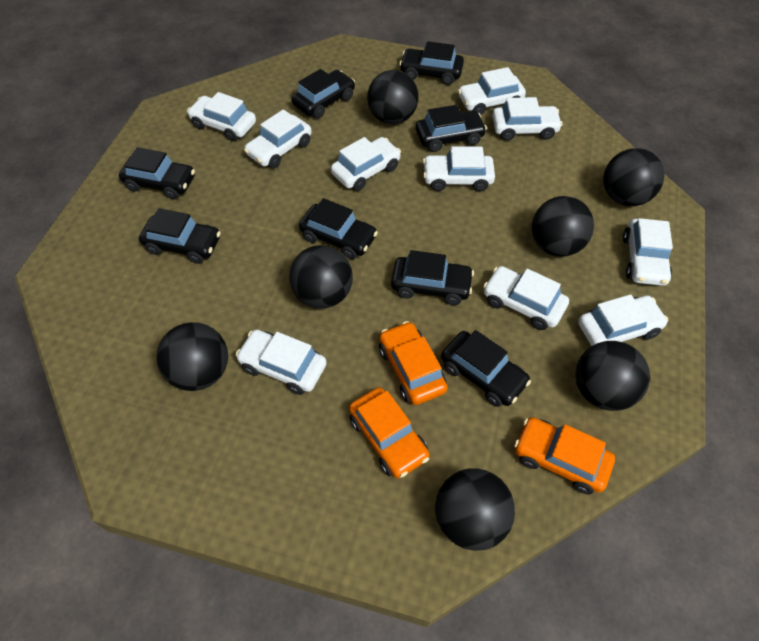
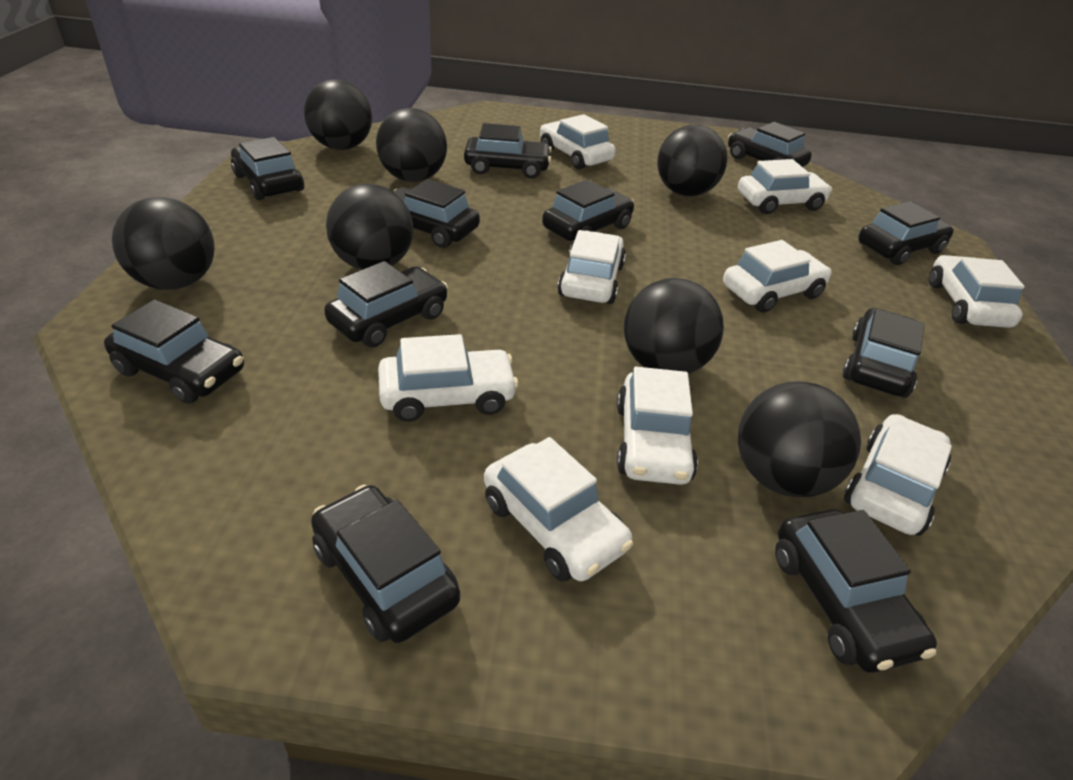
black car: 8 -> 11
orange car: 3 -> 0
white car: 10 -> 9

